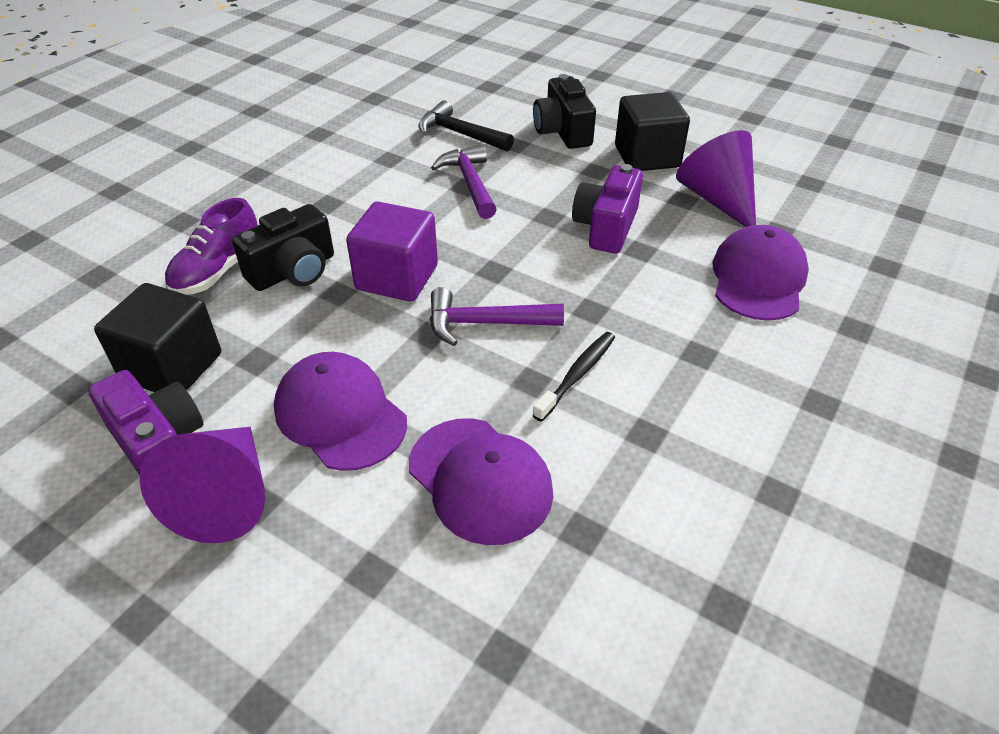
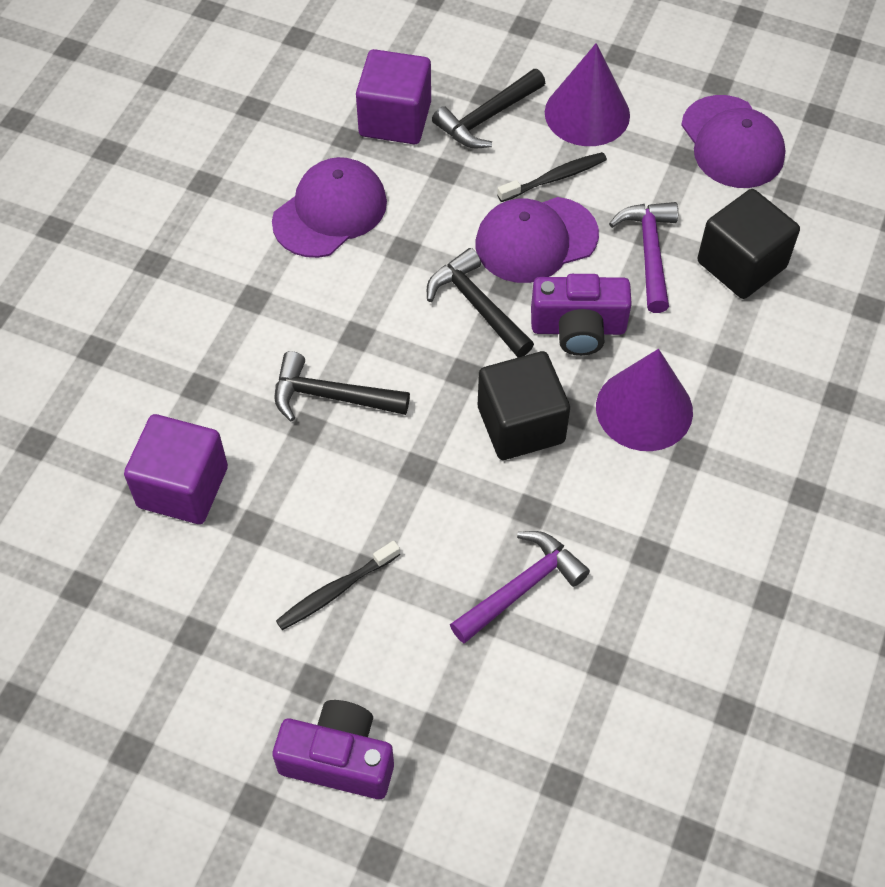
black camera: 2 -> 0
black hammer: 1 -> 3
black toothbrush: 1 -> 2
purple cube: 1 -> 2
purple shoe: 1 -> 0

